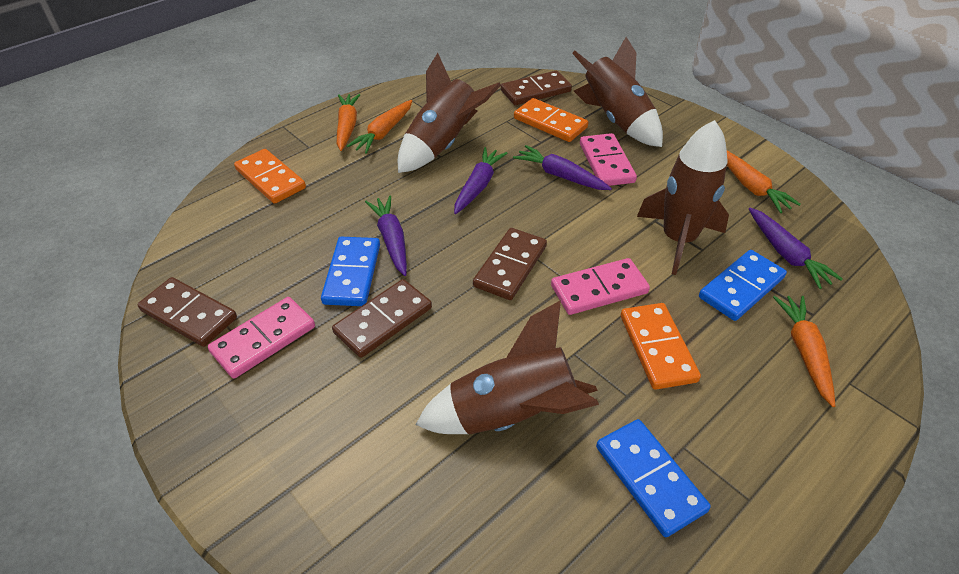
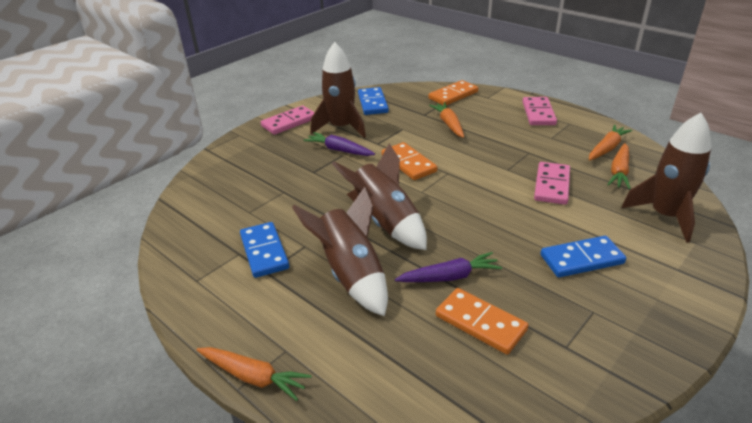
brown domino: 4 -> 0
purple carrot: 4 -> 2

